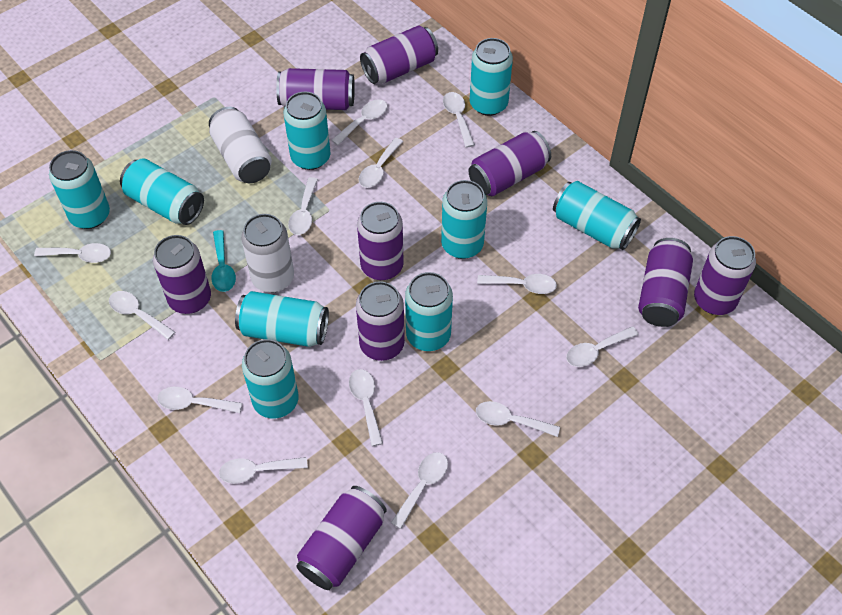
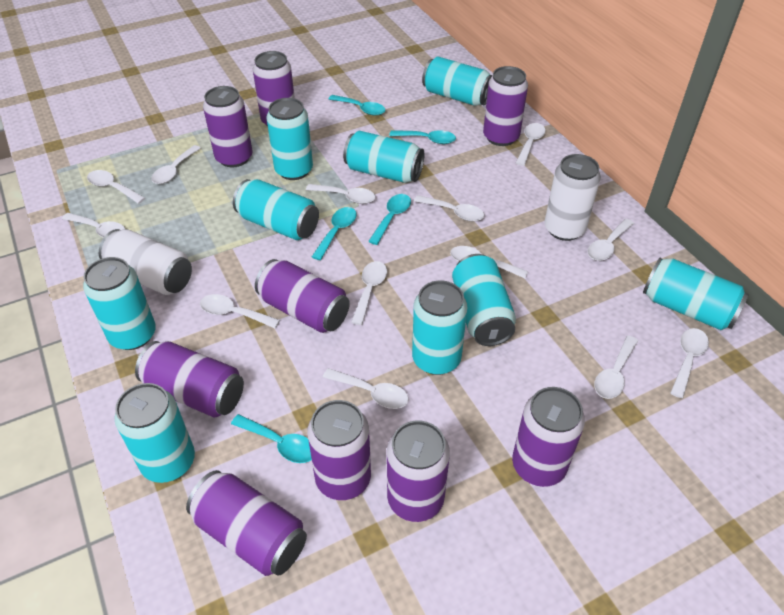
turquoise spoon: 1 -> 5

